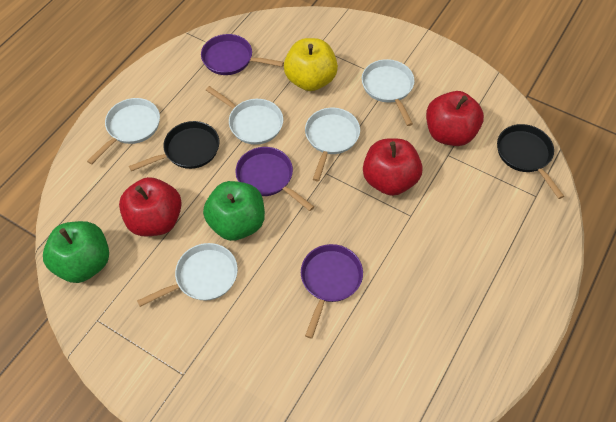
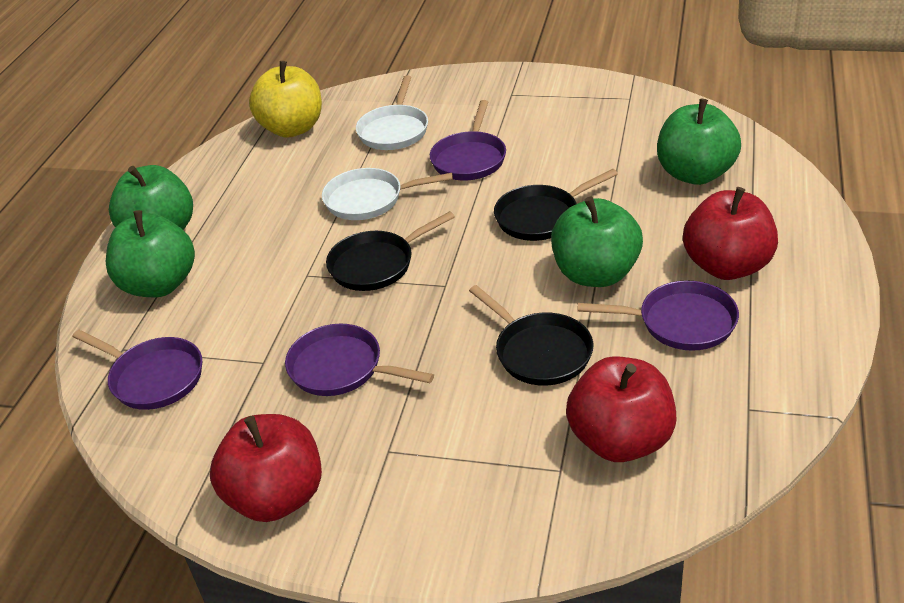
black pan: 2 -> 3
green apple: 2 -> 4
purple pan: 3 -> 4
white pan: 5 -> 2

